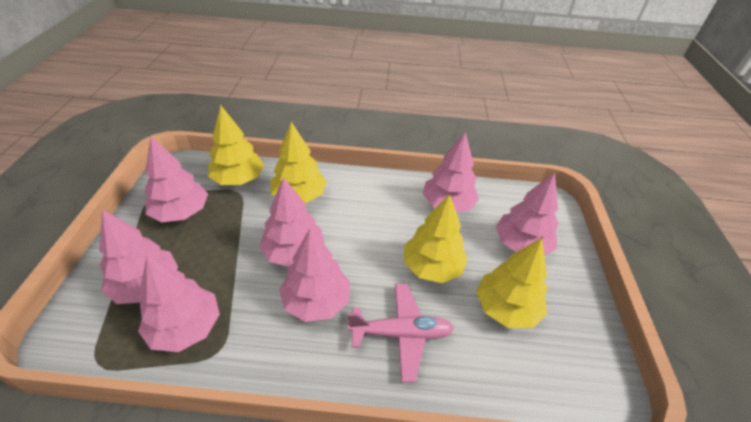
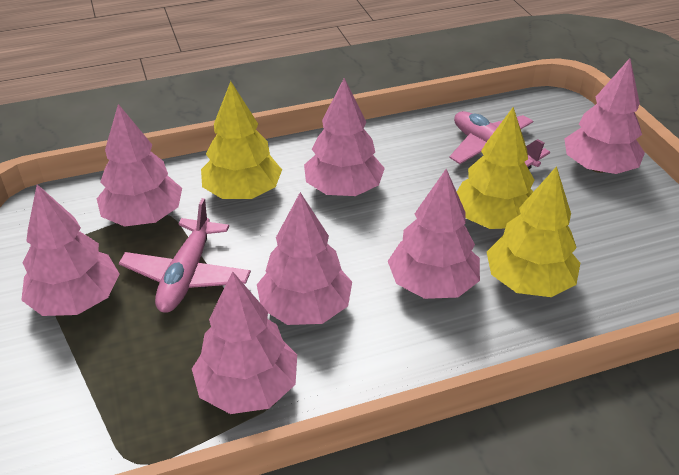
pink plane: 1 -> 2
yellow tree: 4 -> 3

